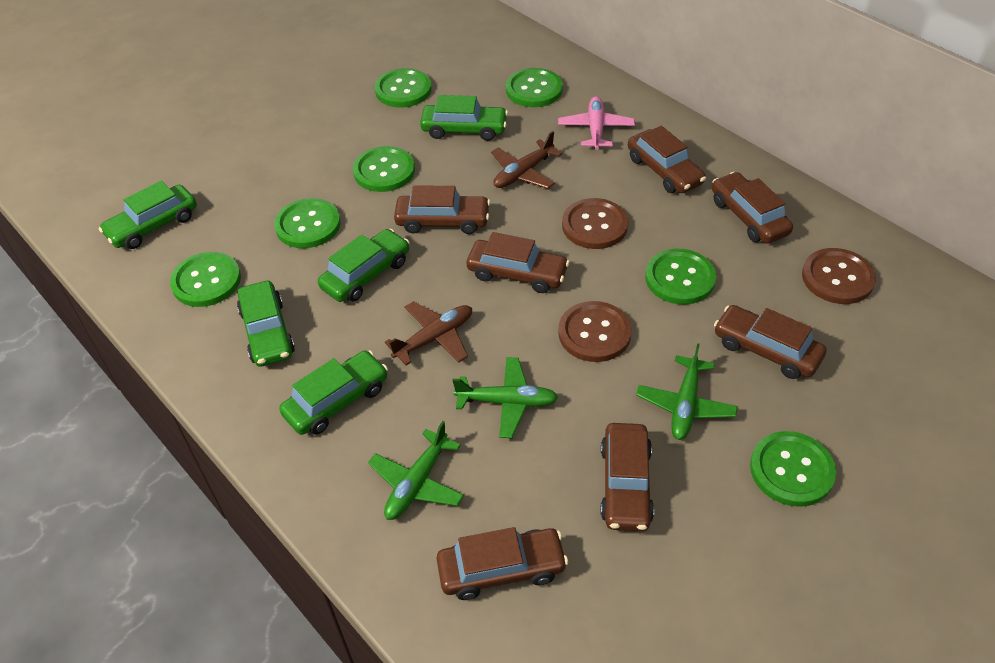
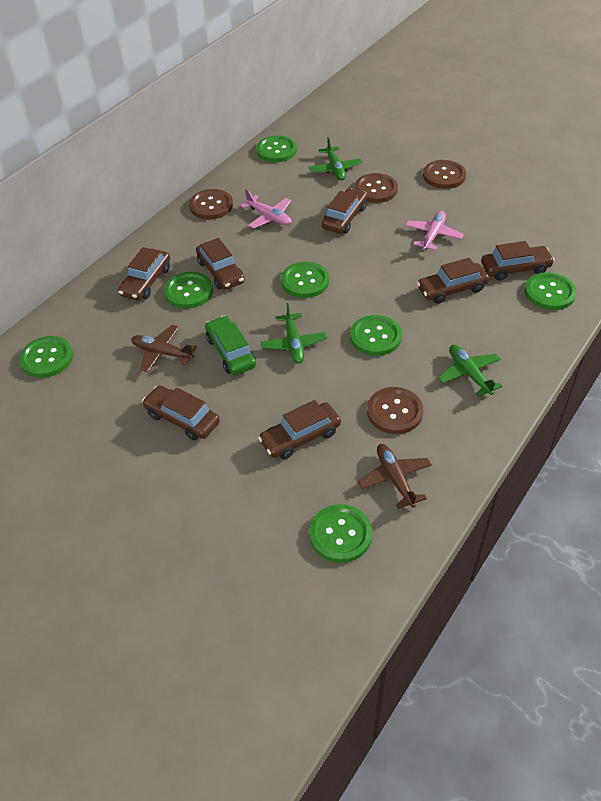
brown button: 3 -> 4
green car: 5 -> 1
pink plane: 1 -> 2

